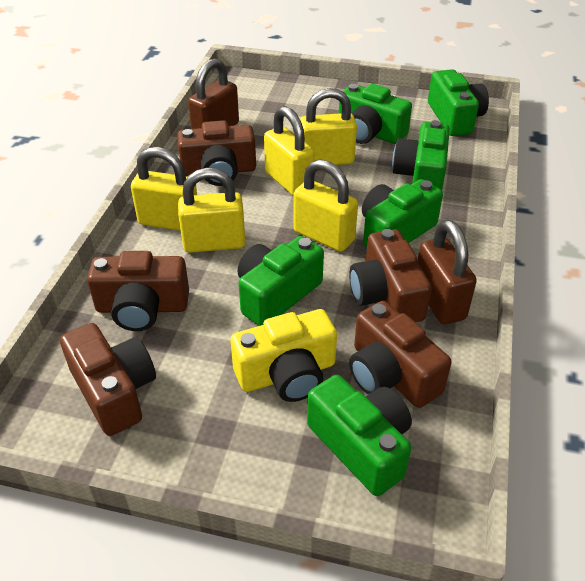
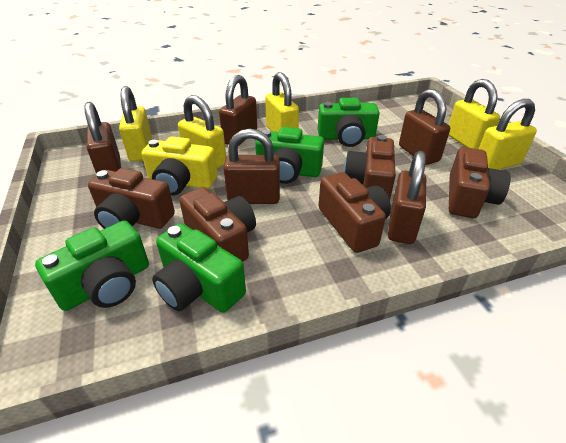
brown padlock: 2 -> 5
green camera: 6 -> 4

